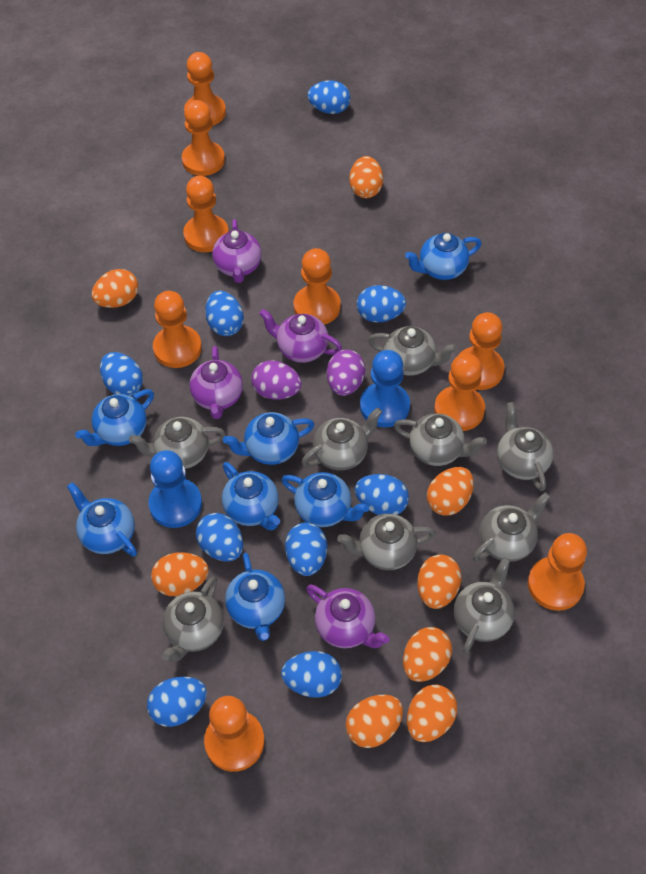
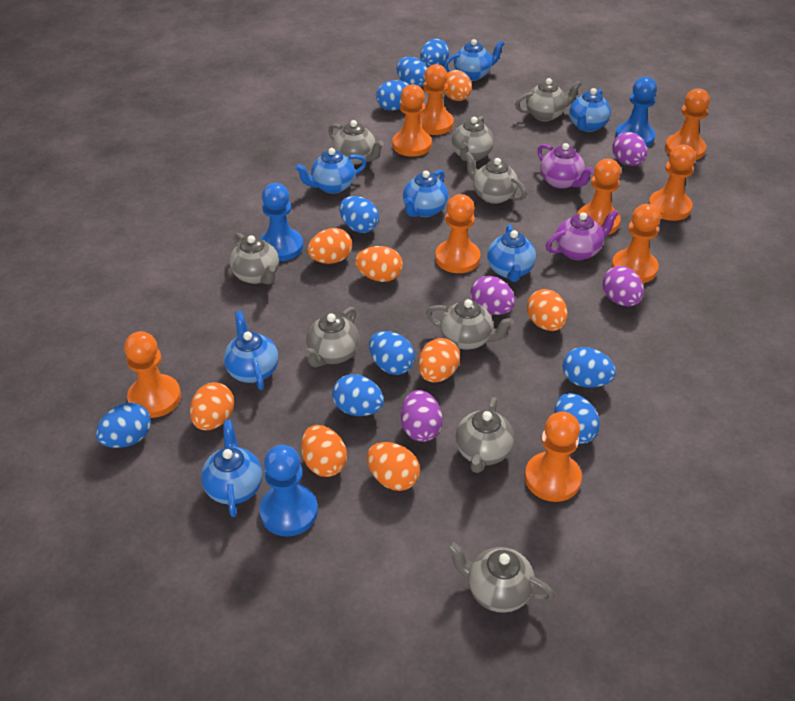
blue pawn: 2 -> 3
purple egg: 2 -> 4
purple teapot: 4 -> 2

